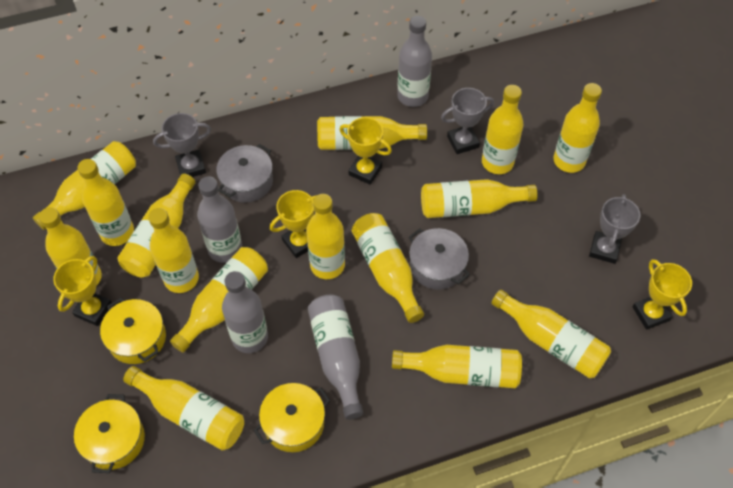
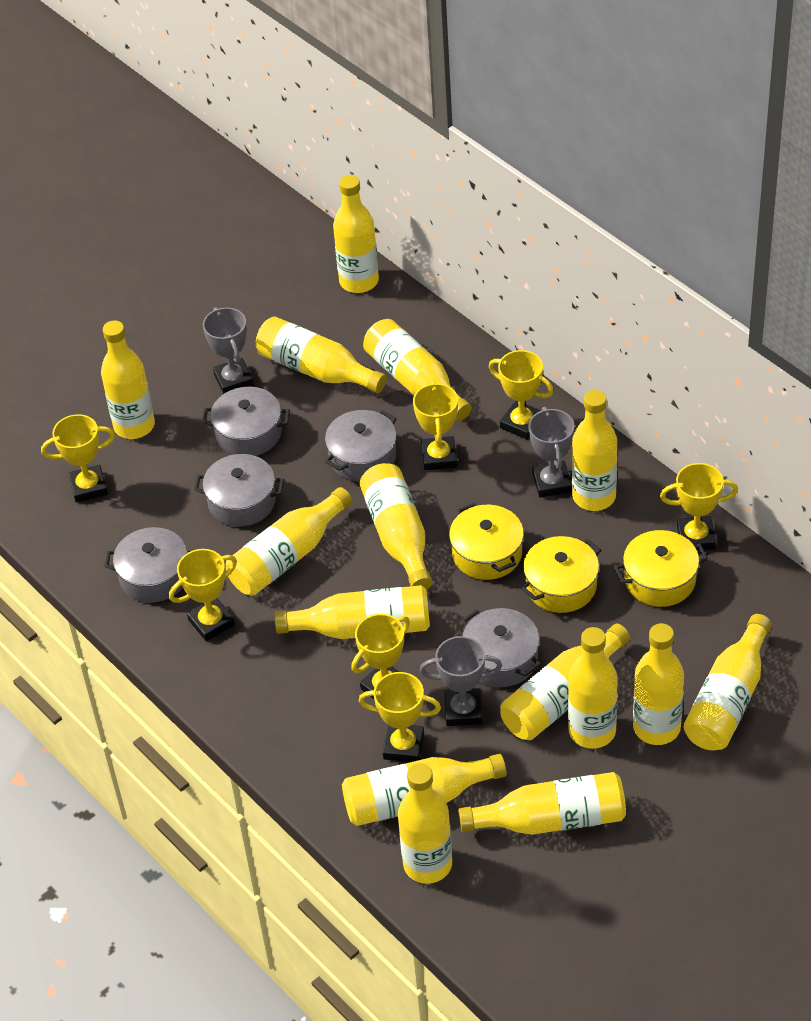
grey bottle: 4 -> 0
grey pot: 2 -> 5
yellow trophy: 4 -> 7

